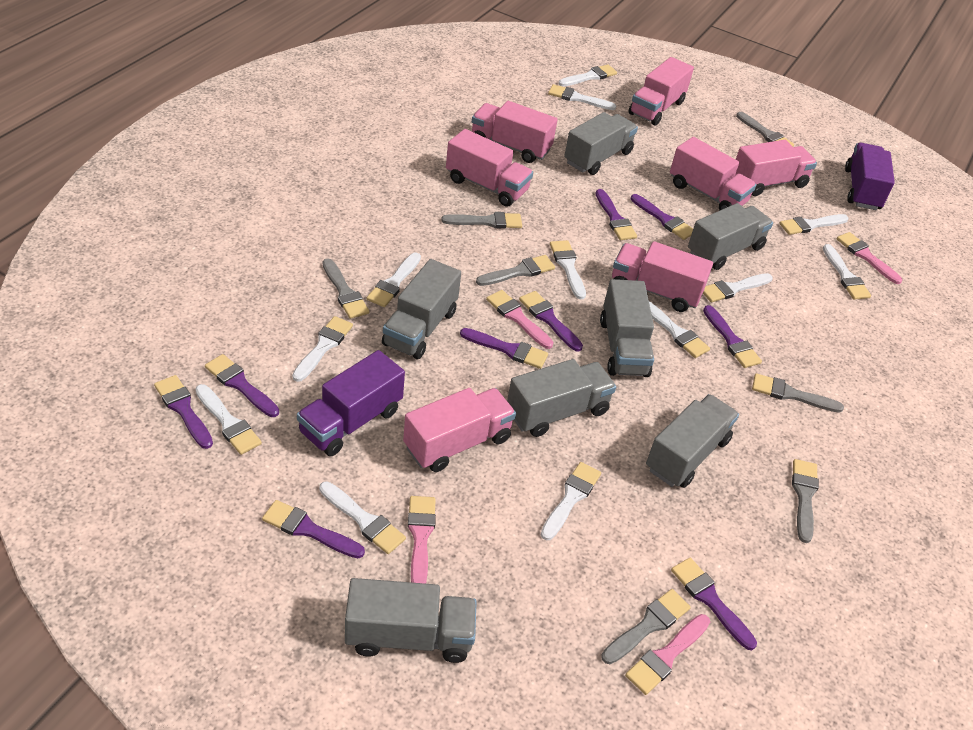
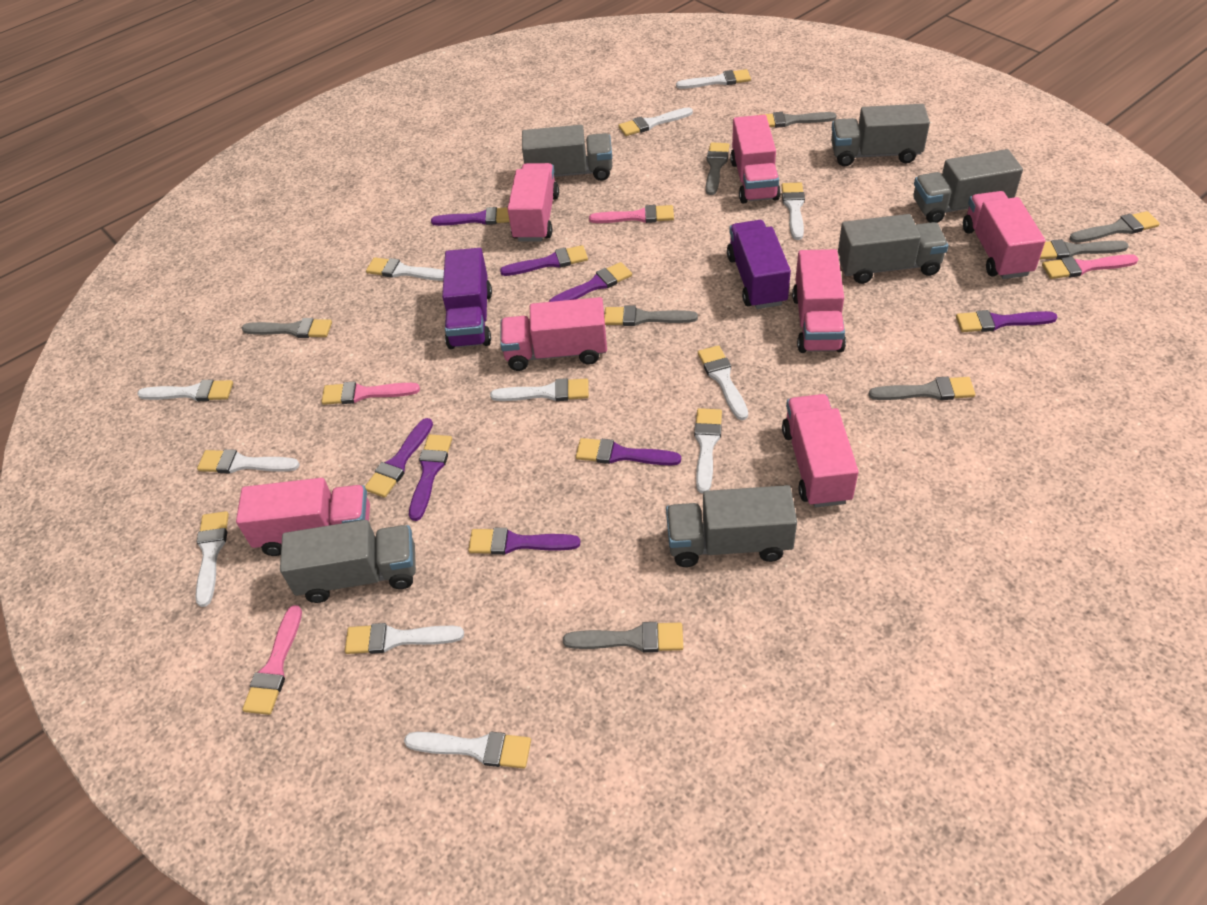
grey brush: 7 -> 8
grey truck: 7 -> 6
purple brush: 9 -> 8

